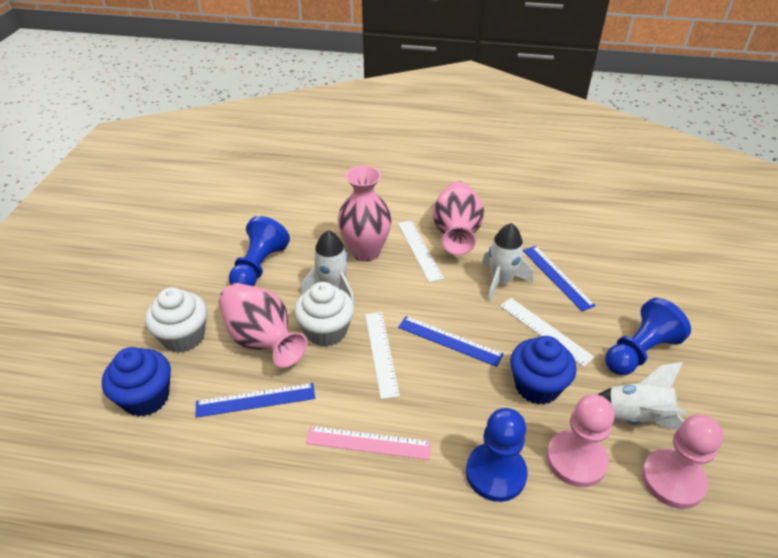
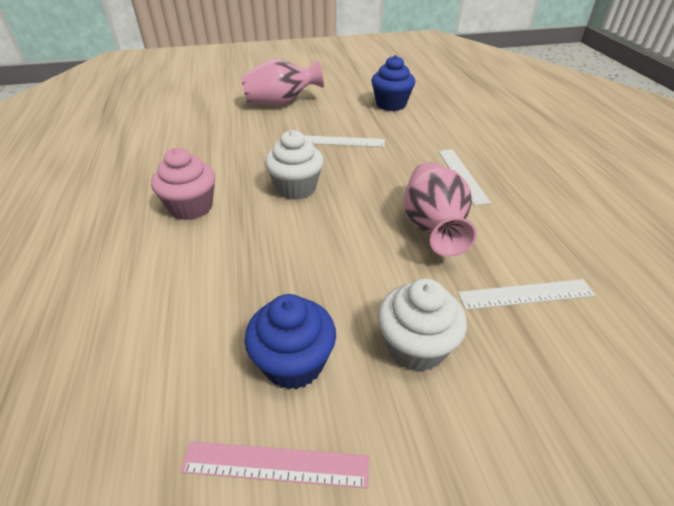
blue pawn: 3 -> 0
blue ruler: 3 -> 0
pink cupcake: 0 -> 1
pink pawn: 2 -> 0
pink vase: 3 -> 2
white rocket: 3 -> 0

